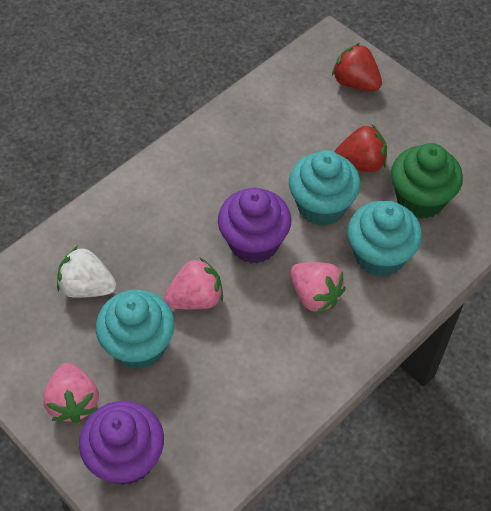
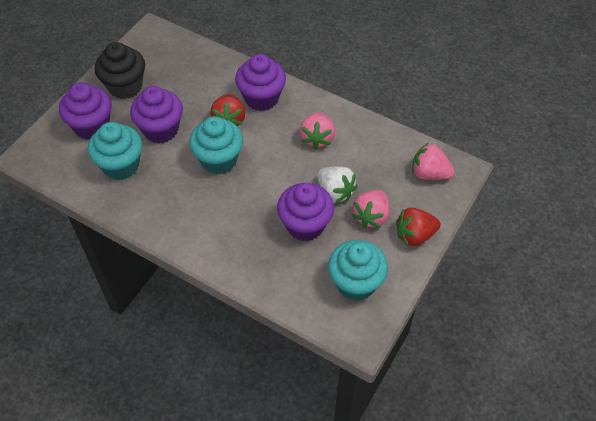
black cupcake: 0 -> 1
green cupcake: 1 -> 0
purple cupcake: 2 -> 4

